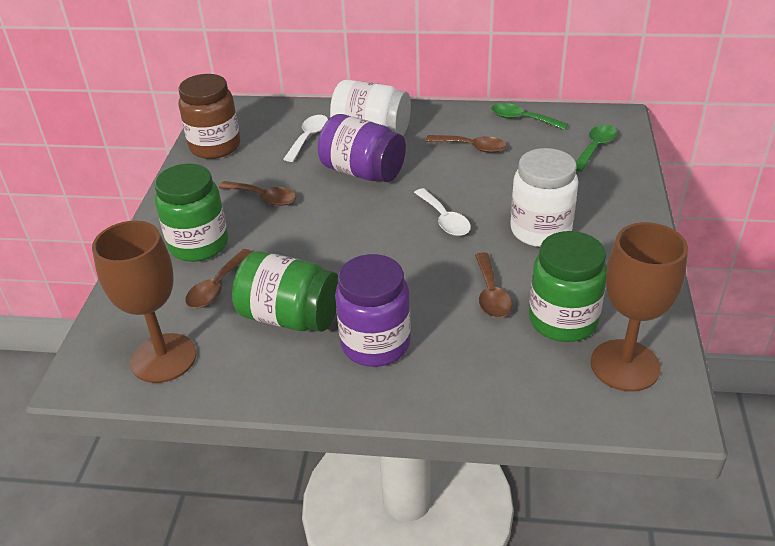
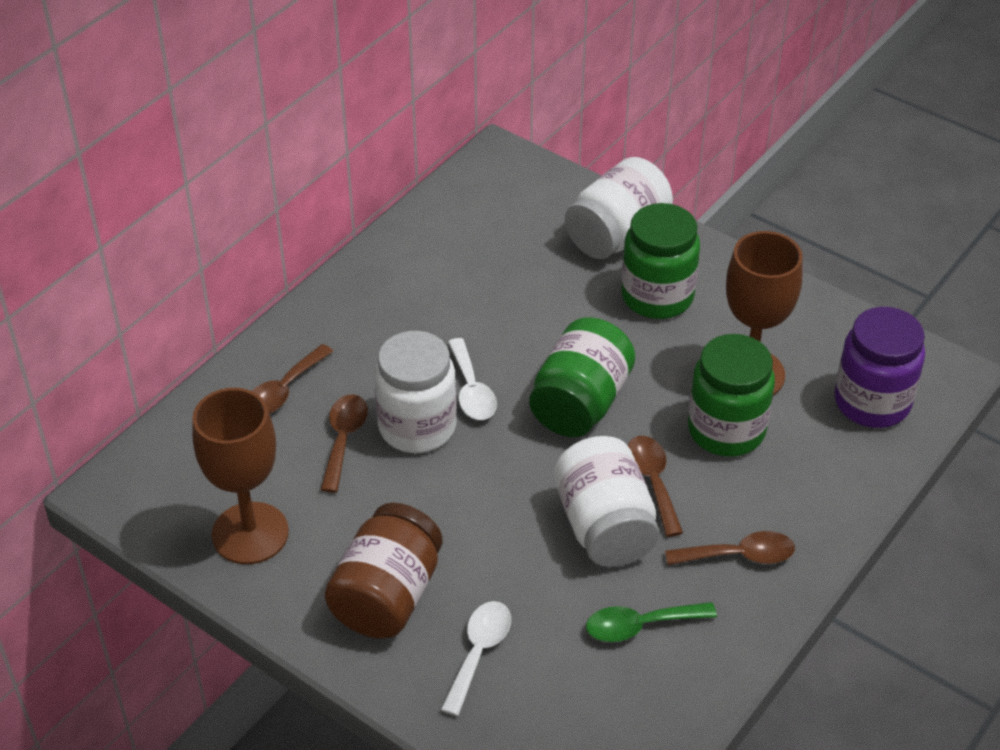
green spoon: 2 -> 1
purple jar: 2 -> 1
white jar: 2 -> 3

